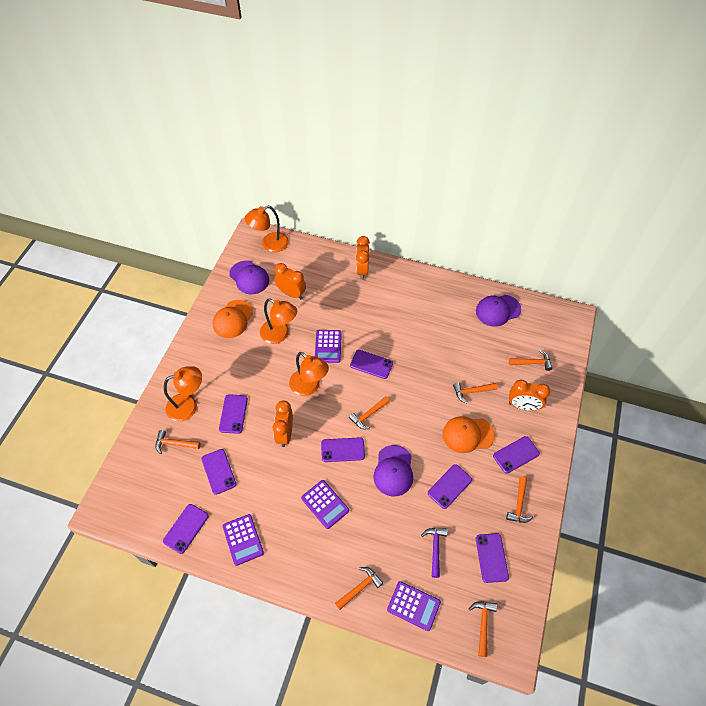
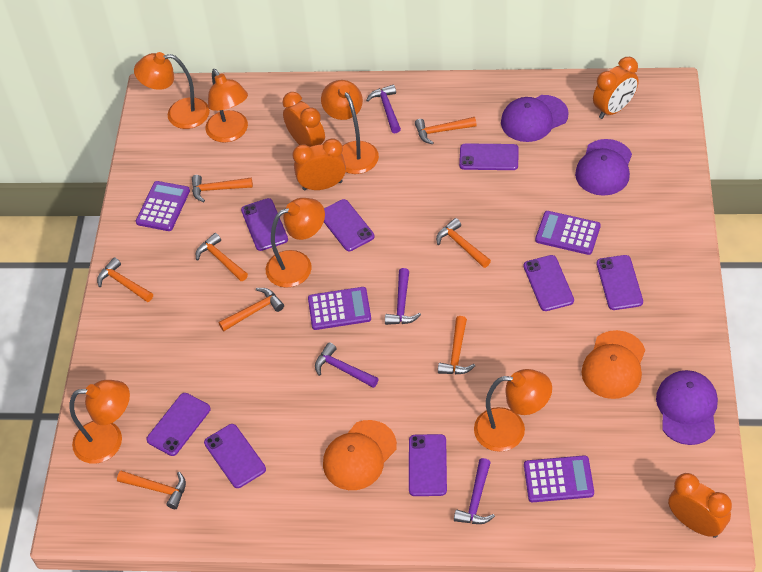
orange hammer: 7 -> 8
orange lamp: 4 -> 6
purple hammer: 1 -> 4

